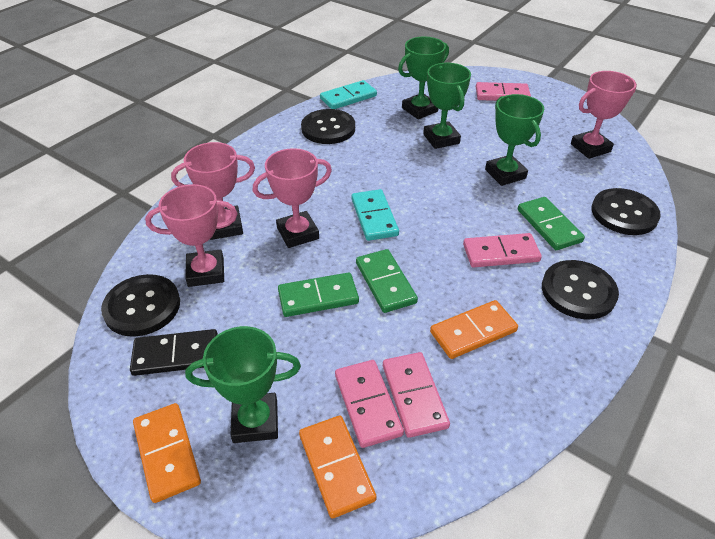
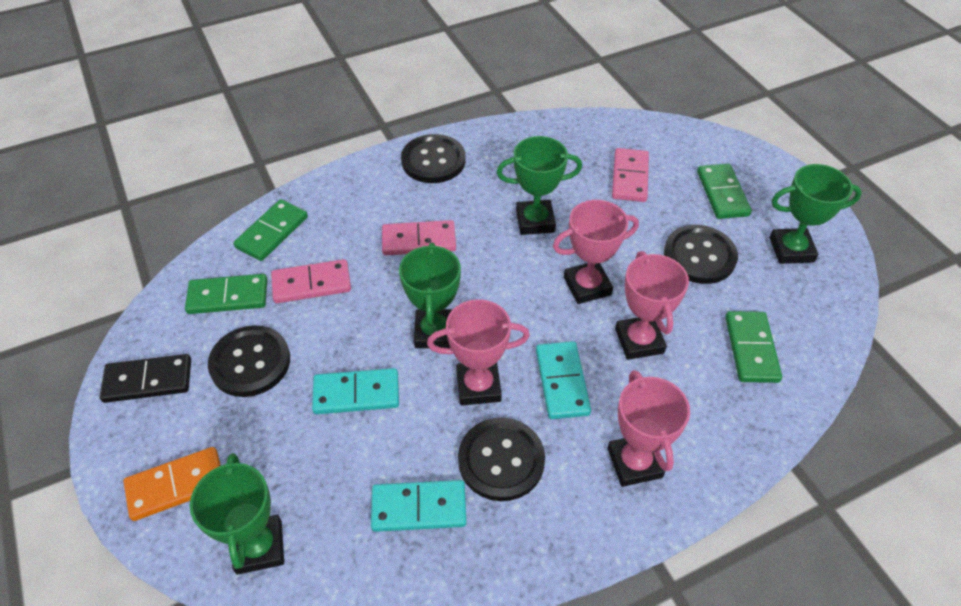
green domino: 3 -> 4
orange domino: 3 -> 1
pink domino: 4 -> 3
turquoise domino: 2 -> 3

